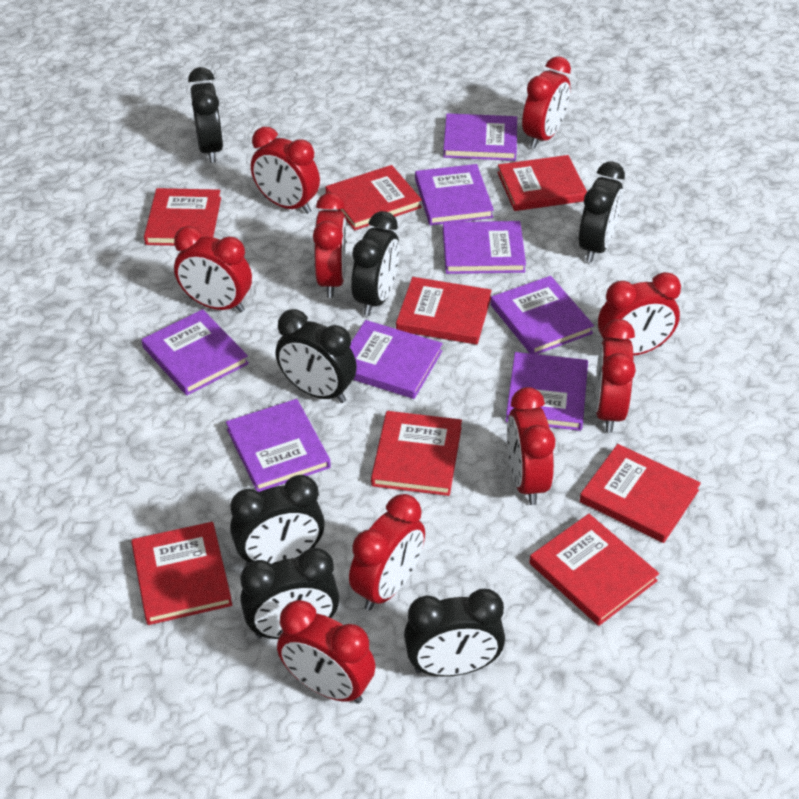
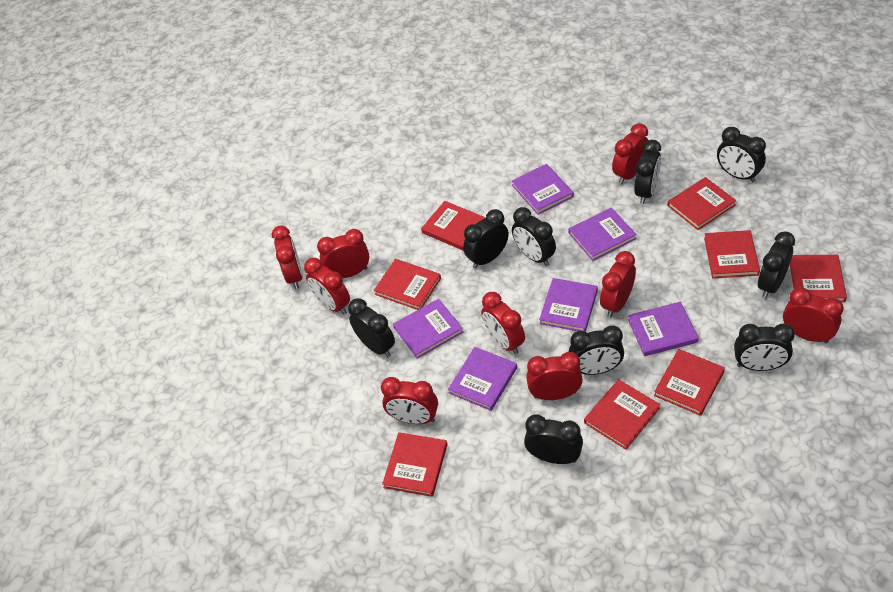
black clock: 7 -> 9
purple book: 8 -> 6

